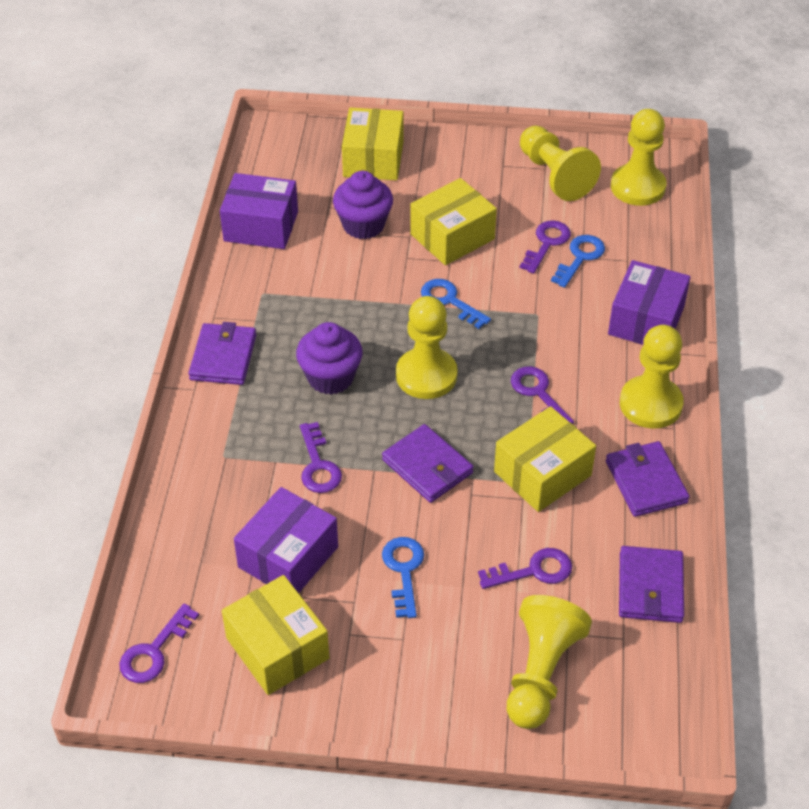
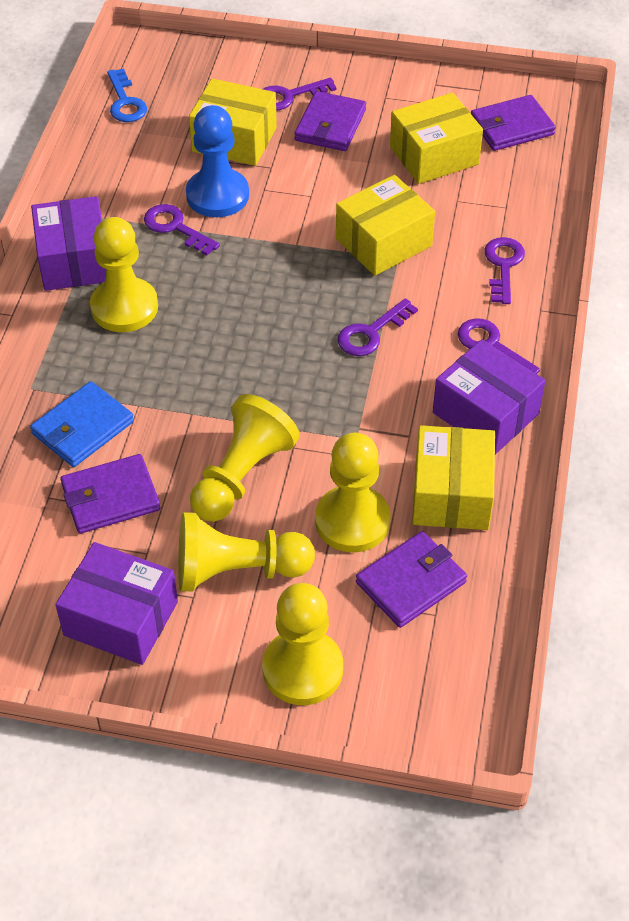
blue key: 3 -> 1
blue pawn: 0 -> 1
blue wallet: 0 -> 1
purple cupcake: 2 -> 0

